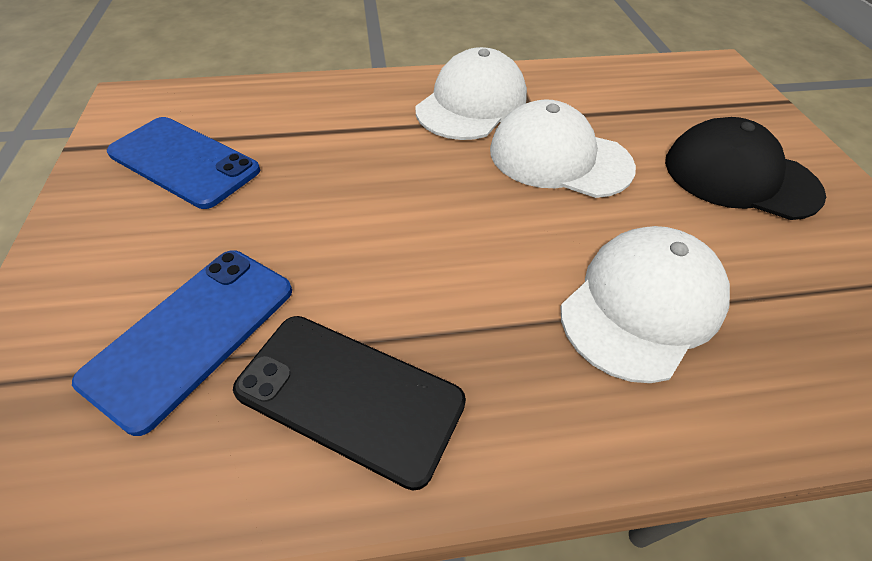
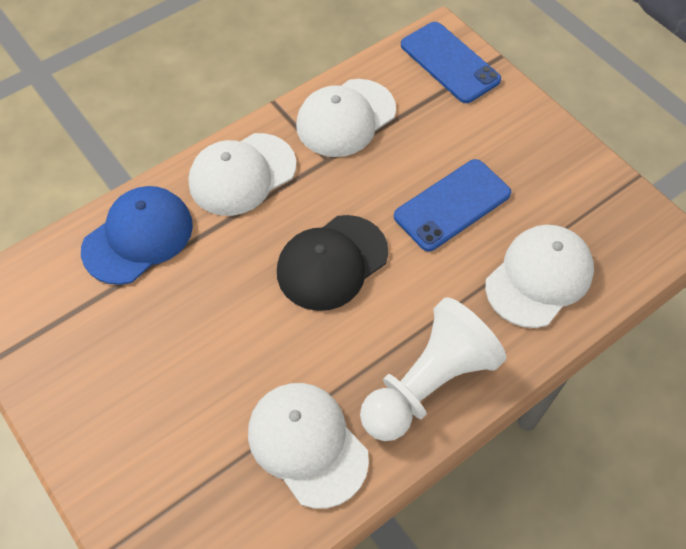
black phone: 1 -> 0
blue cap: 0 -> 1
white cap: 3 -> 4
white pawn: 0 -> 1

